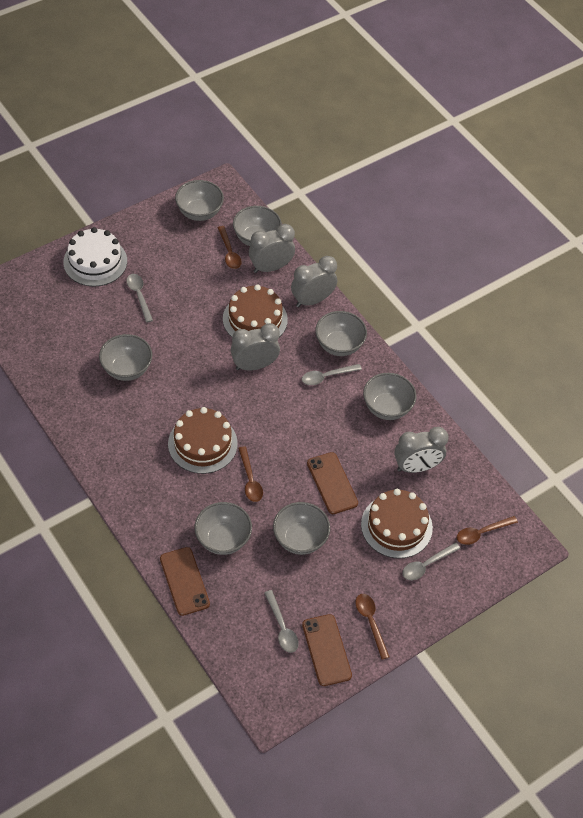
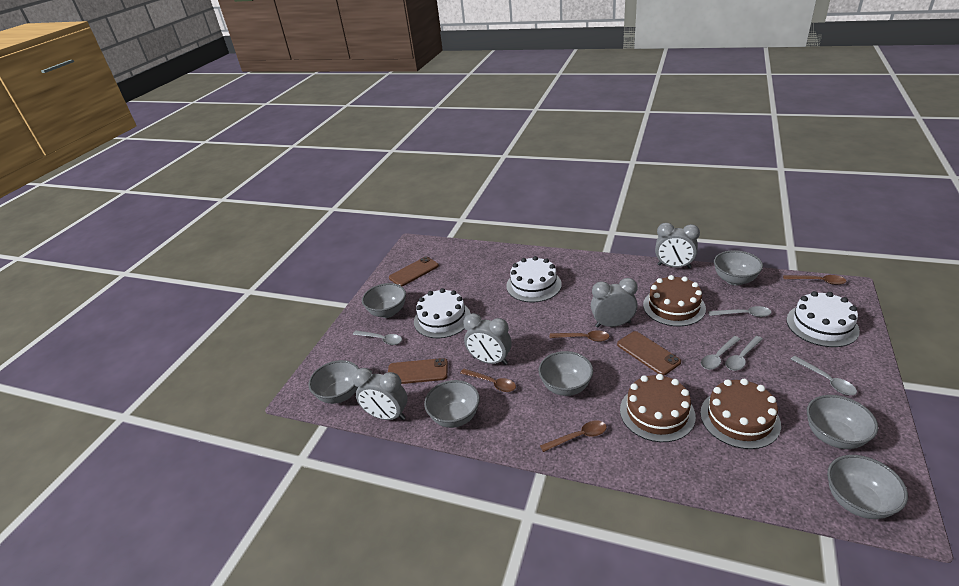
grey spoon: 4 -> 5
white cake: 1 -> 3

